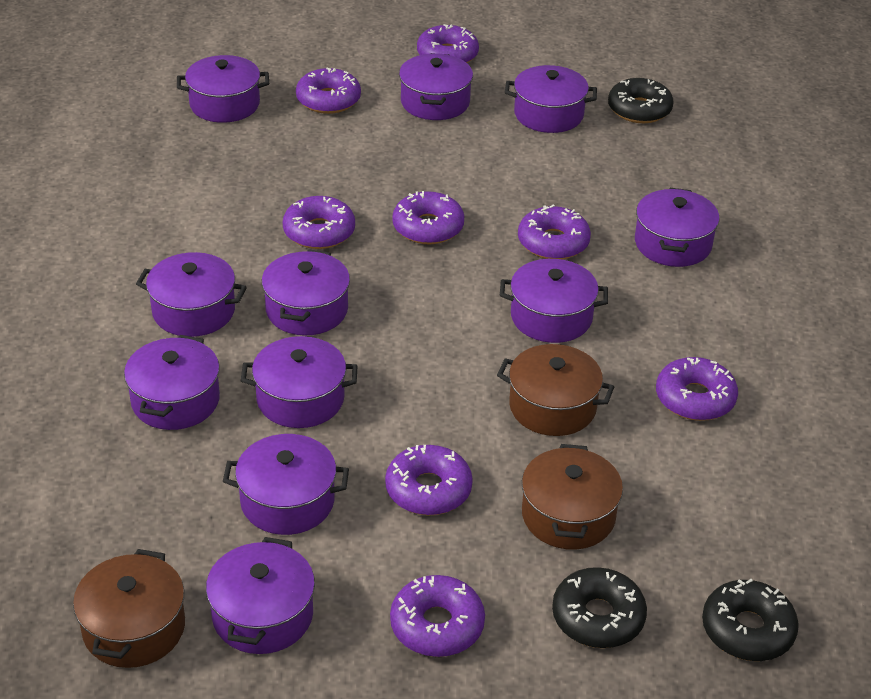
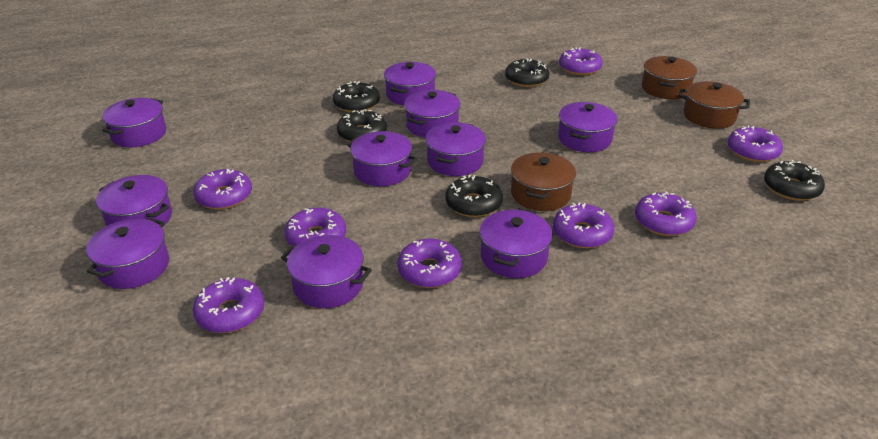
black donut: 3 -> 5
purple pot: 11 -> 10

